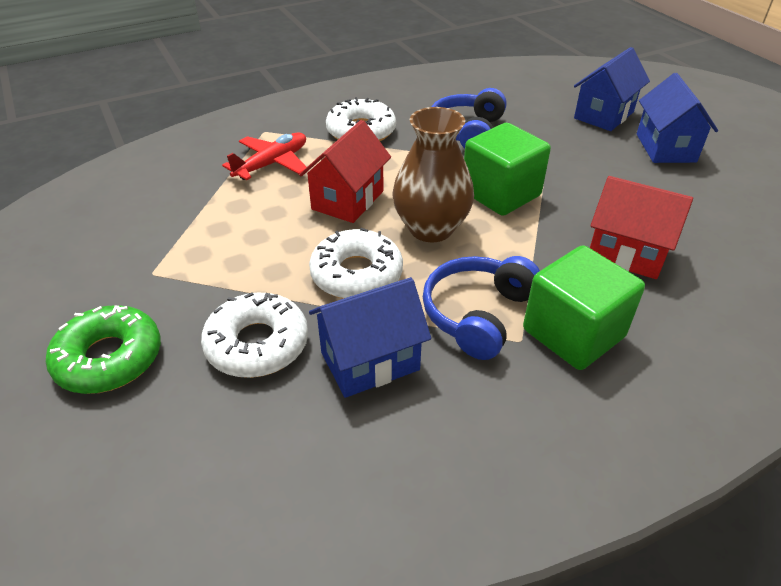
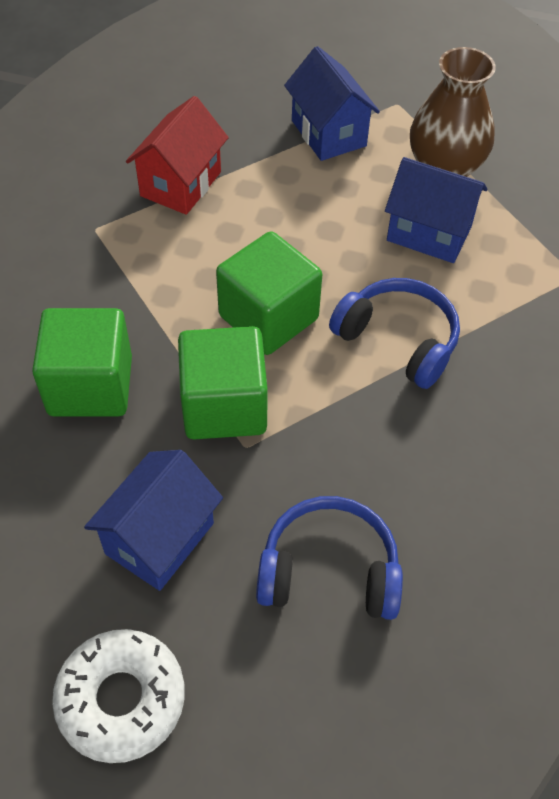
green cube: 2 -> 3
green donut: 1 -> 0
red house: 2 -> 1
red plane: 1 -> 0
white donut: 3 -> 1

